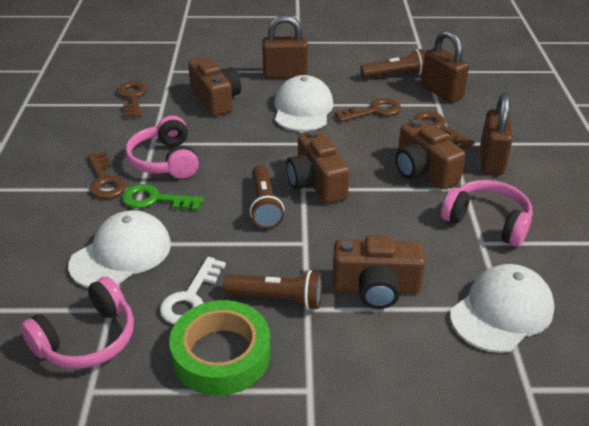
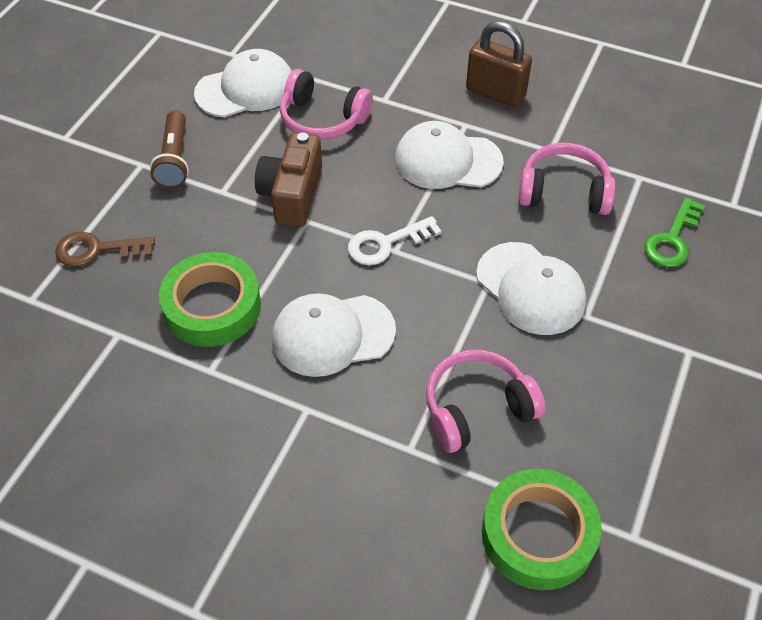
brown camera: 4 -> 1
brown flashlight: 3 -> 1
brown key: 4 -> 1
brown padlock: 3 -> 1
green tape: 1 -> 2
white cap: 3 -> 4

